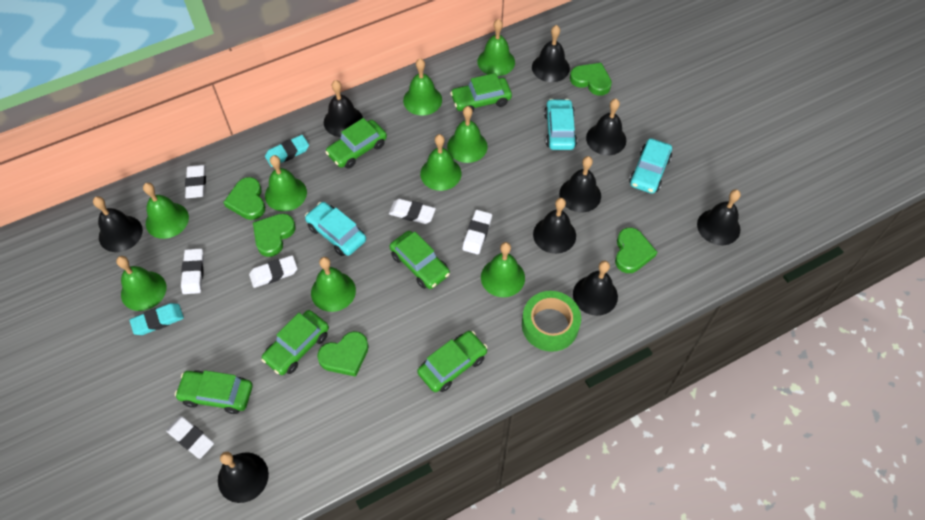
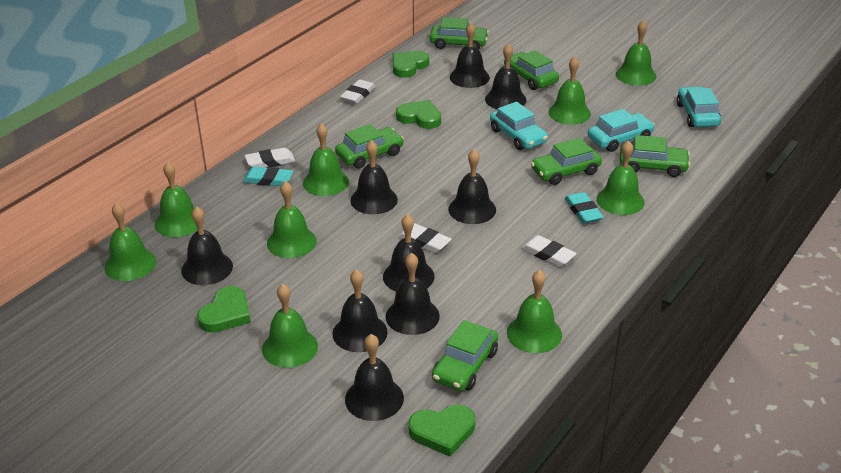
green heart: 5 -> 4
green tape: 1 -> 0
white eraser: 6 -> 4

